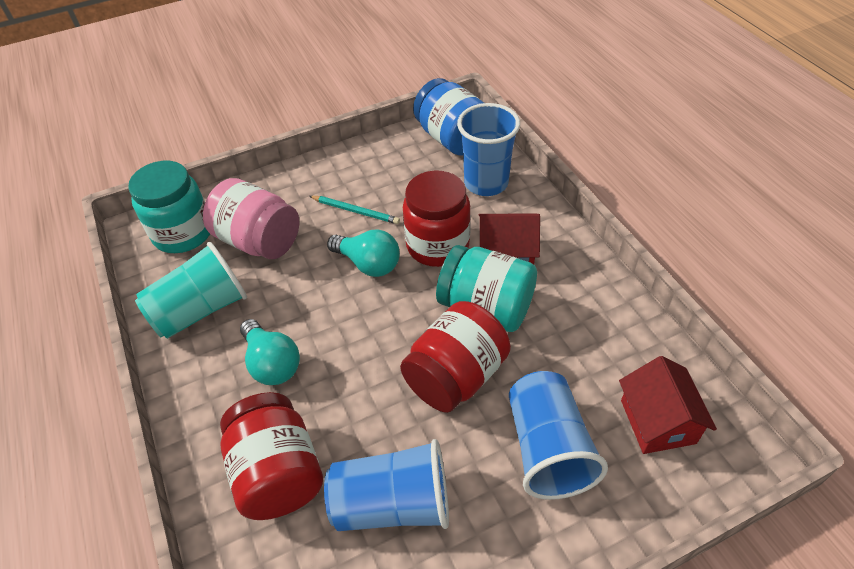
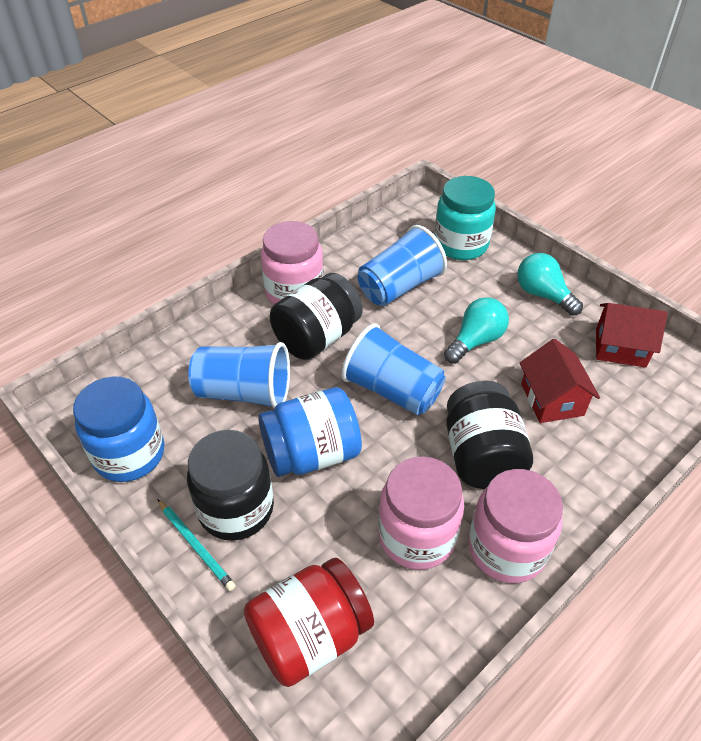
black jar: 0 -> 3
blue jar: 1 -> 2
pink jar: 1 -> 3
red jar: 3 -> 1
turquoise cup: 1 -> 0
turquoise jar: 2 -> 1

